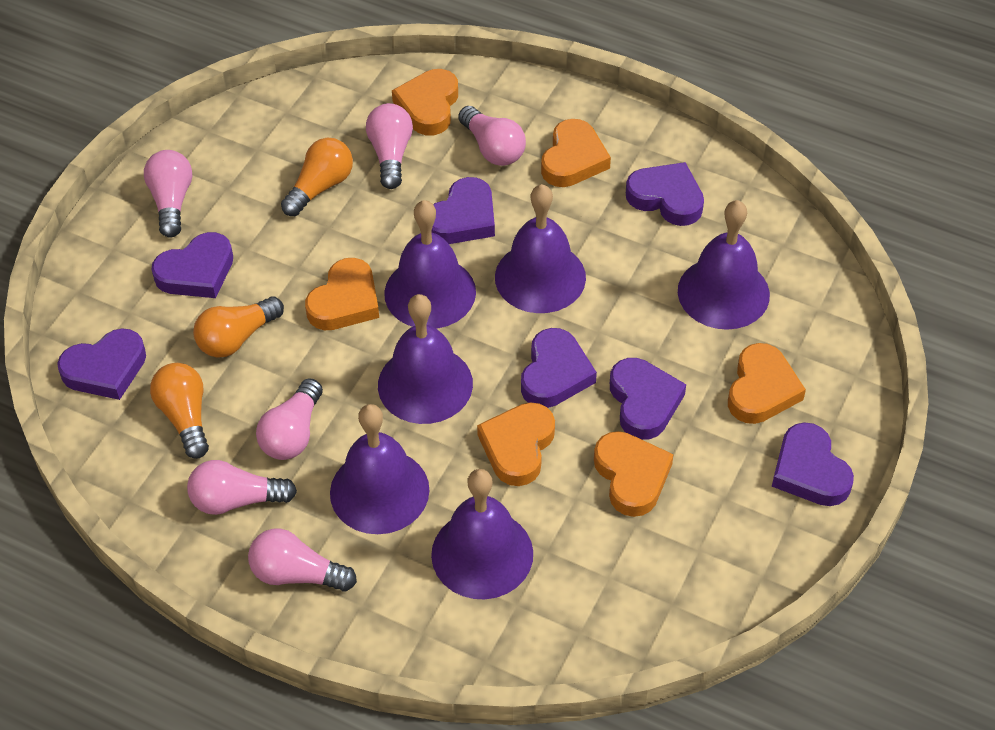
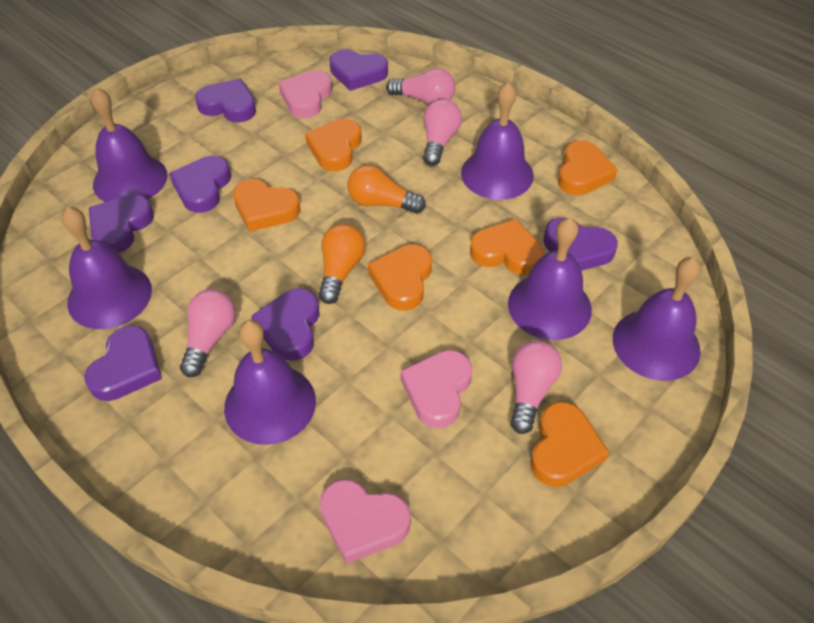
orange light bulb: 3 -> 2
pink heart: 0 -> 3
pink light bulb: 6 -> 4

